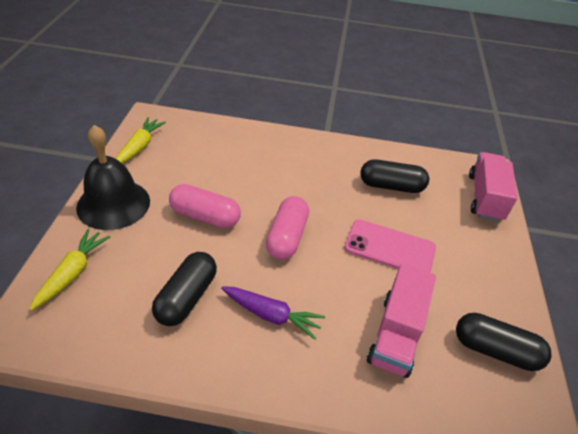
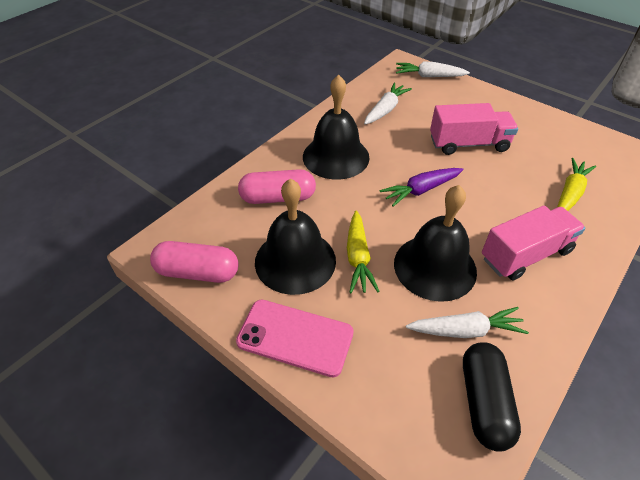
black bell: 1 -> 3
black capsule: 3 -> 1
white carrot: 0 -> 3

